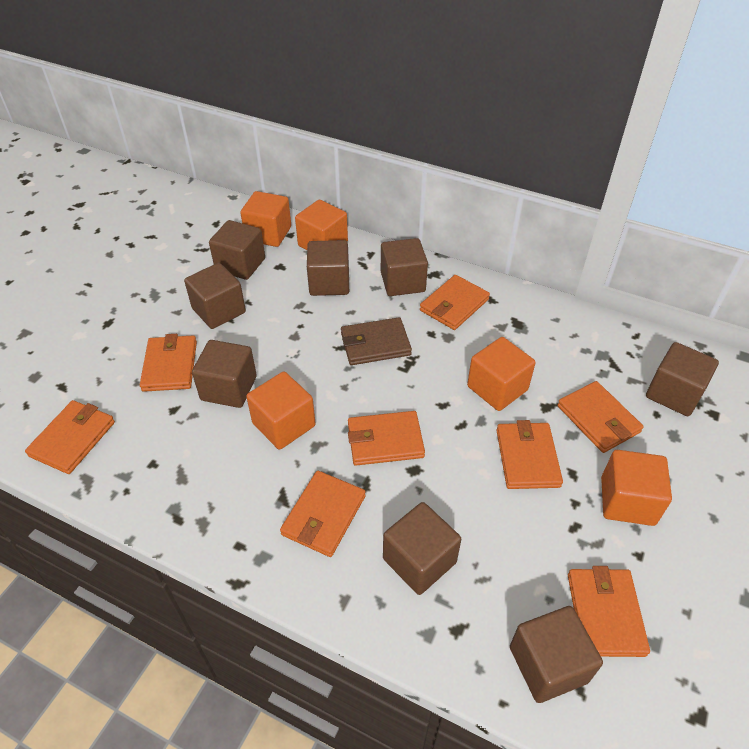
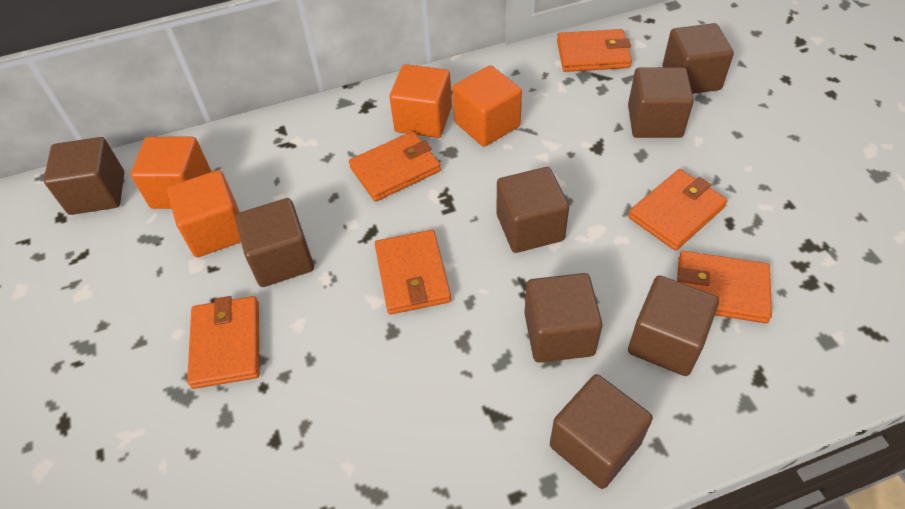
brown wallet: 1 -> 0
orange cube: 5 -> 4
orange wallet: 8 -> 6

